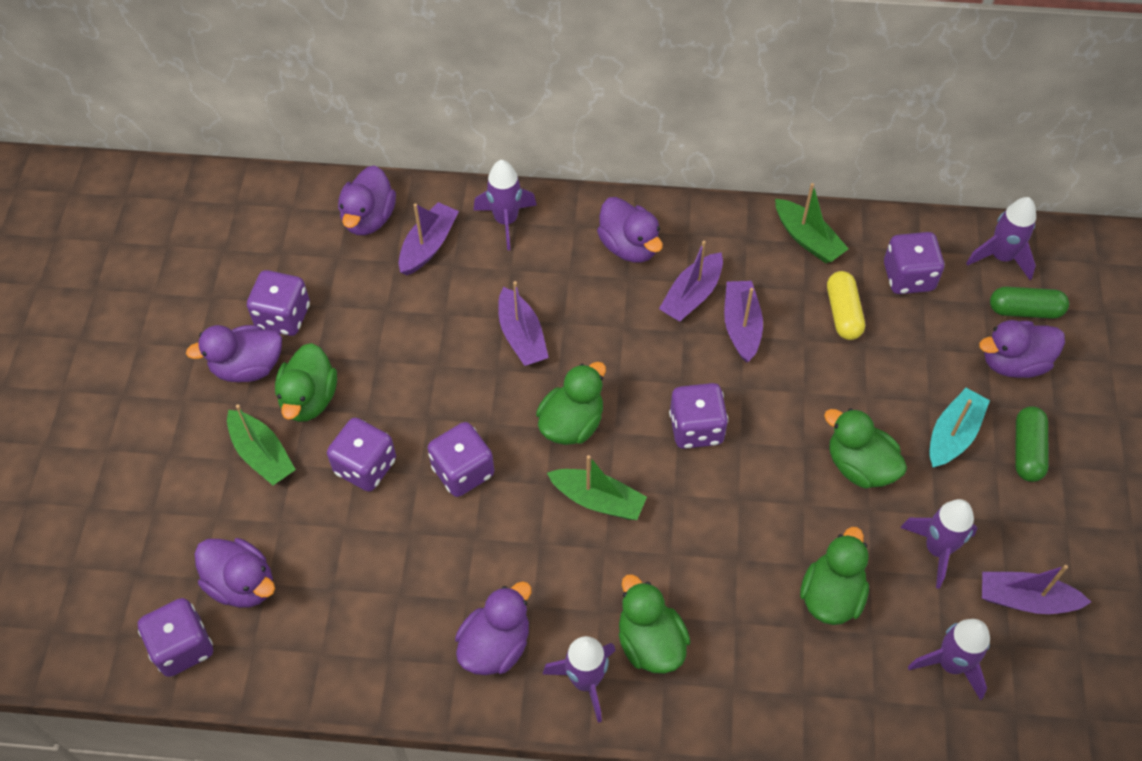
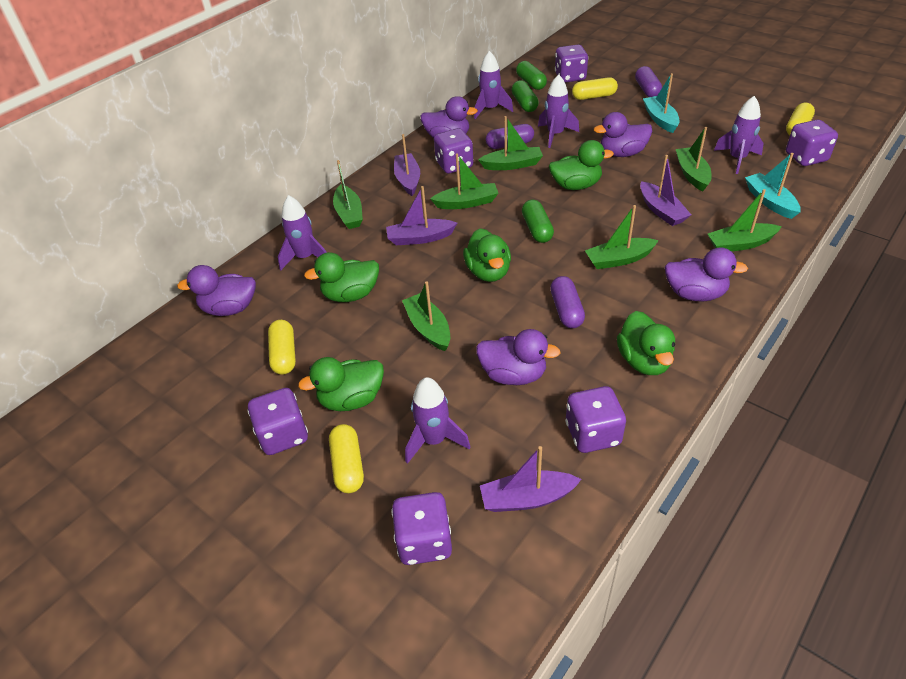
green boat: 3 -> 7
green capsule: 2 -> 3
purple boat: 5 -> 4
purple capsule: 0 -> 3
purple duck: 6 -> 5
turquoise boat: 1 -> 2
yellow capsule: 1 -> 4

